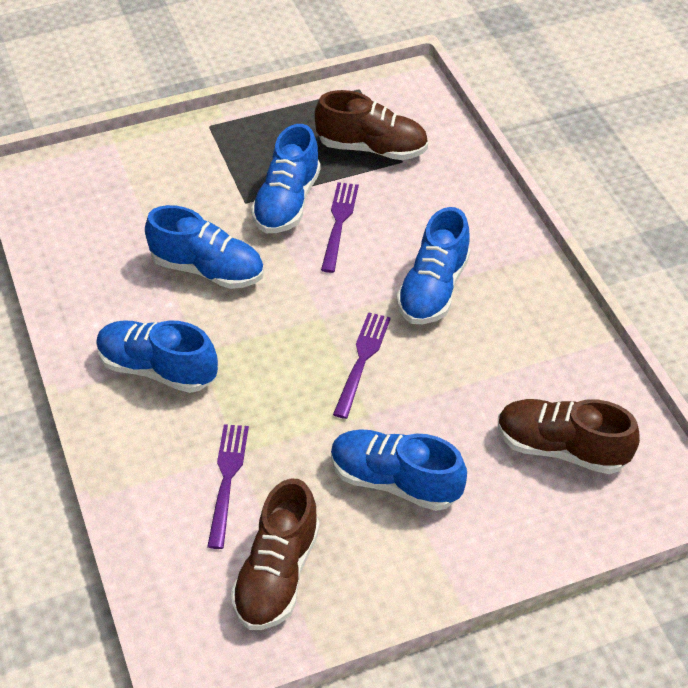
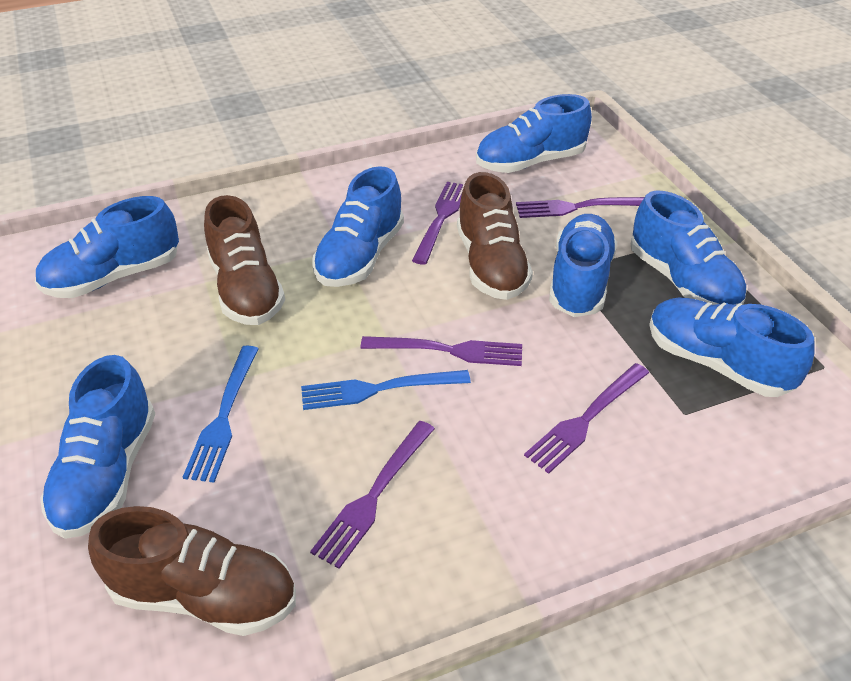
blue fork: 0 -> 2
blue shoe: 5 -> 7
purple fork: 3 -> 5

